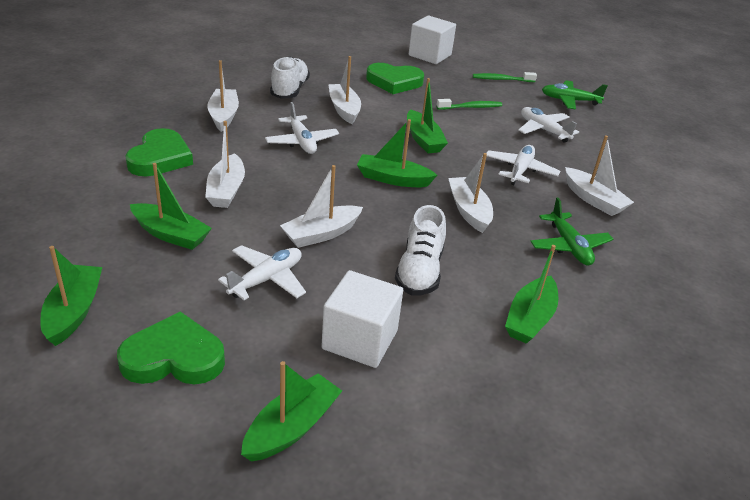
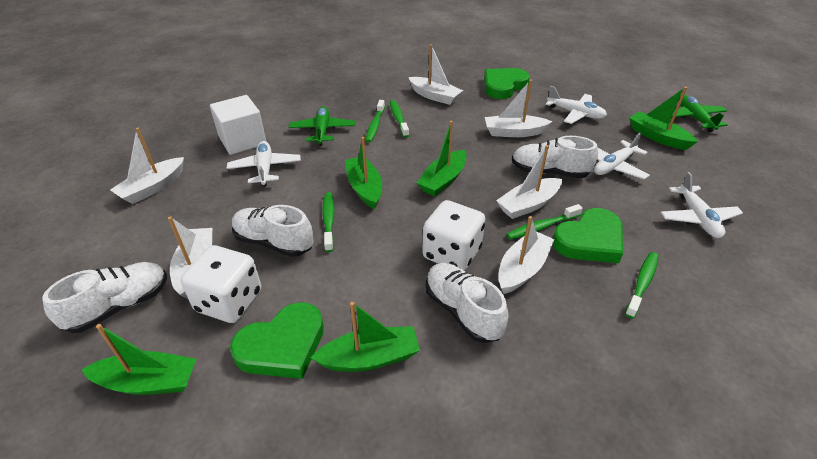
green boat: 6 -> 5
green toothbrush: 2 -> 5
white cube: 2 -> 1
white dice: 0 -> 2
white shoe: 2 -> 4

